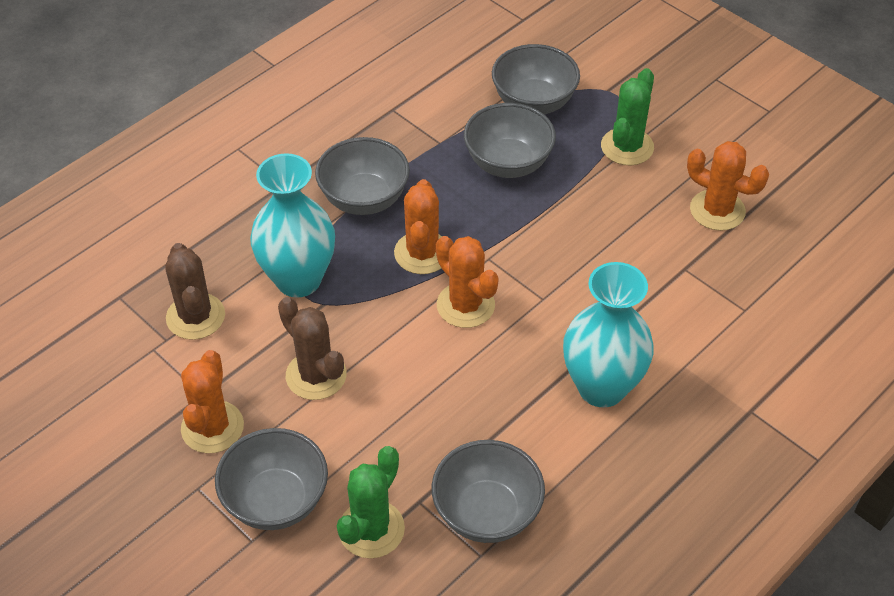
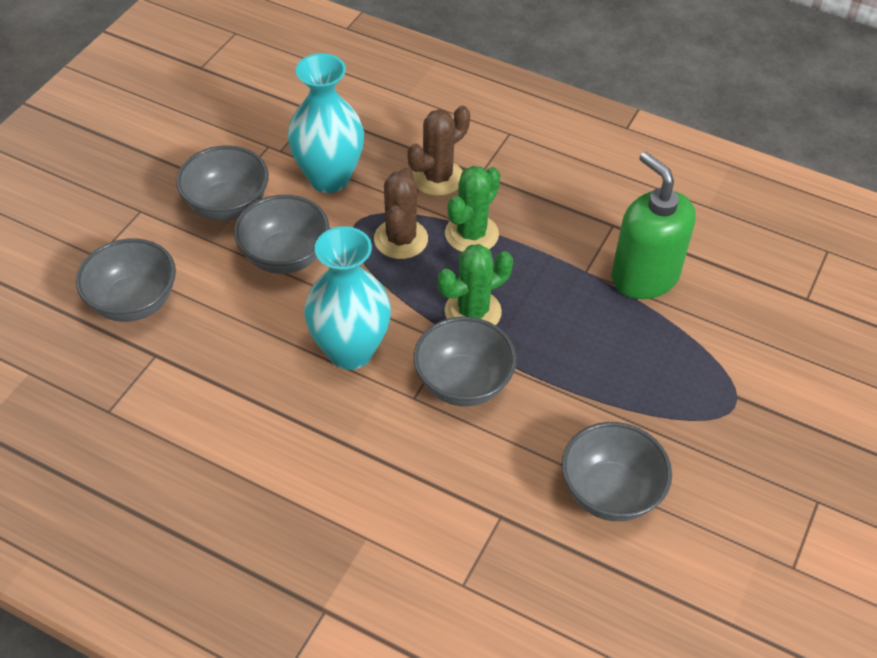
green soap dispenser: 0 -> 1
orange cactus: 4 -> 0

